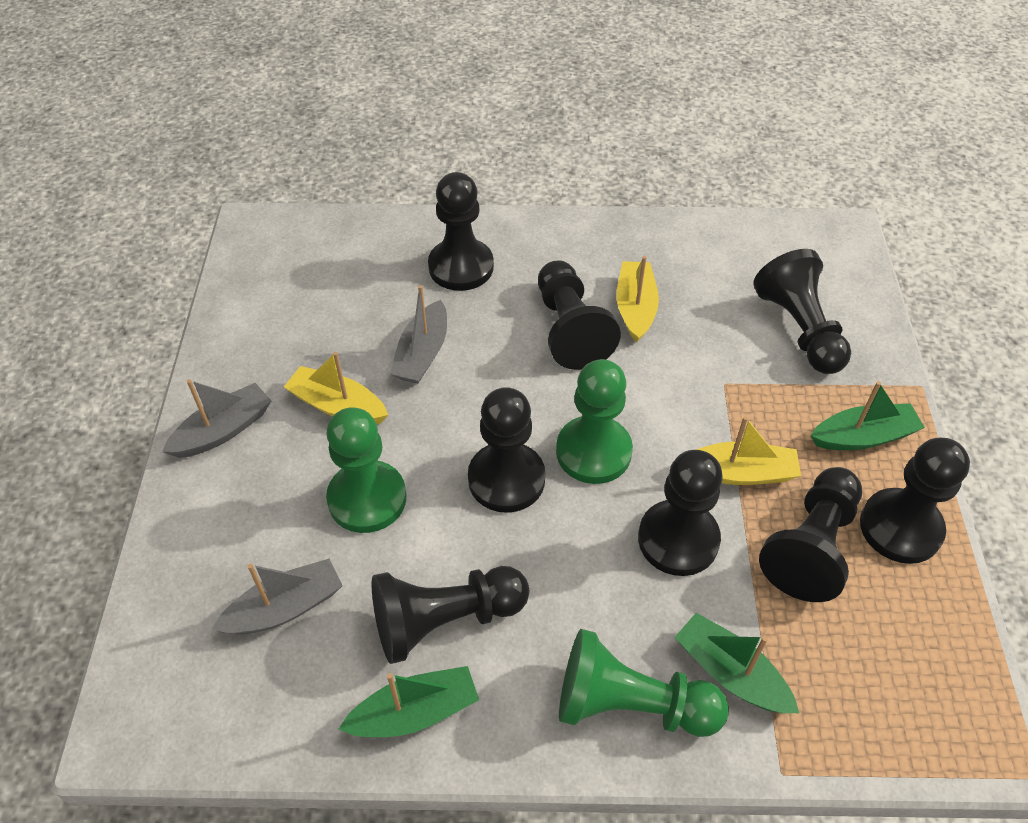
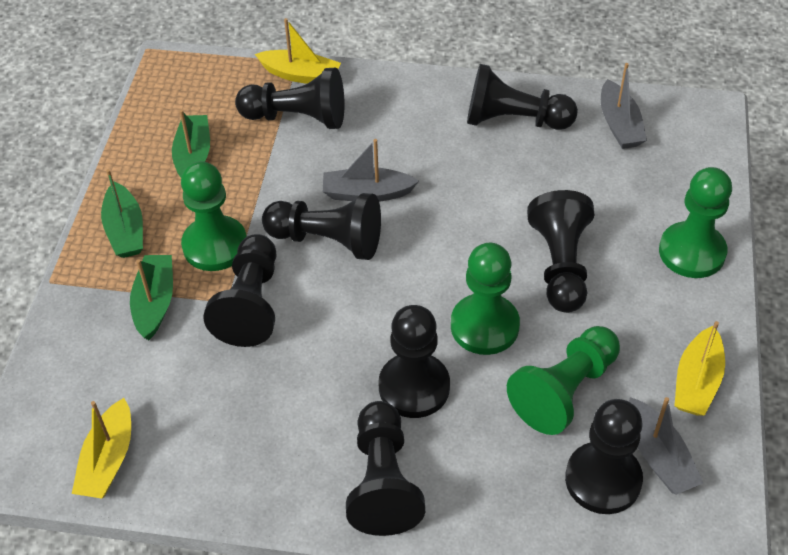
green pawn: 3 -> 4

